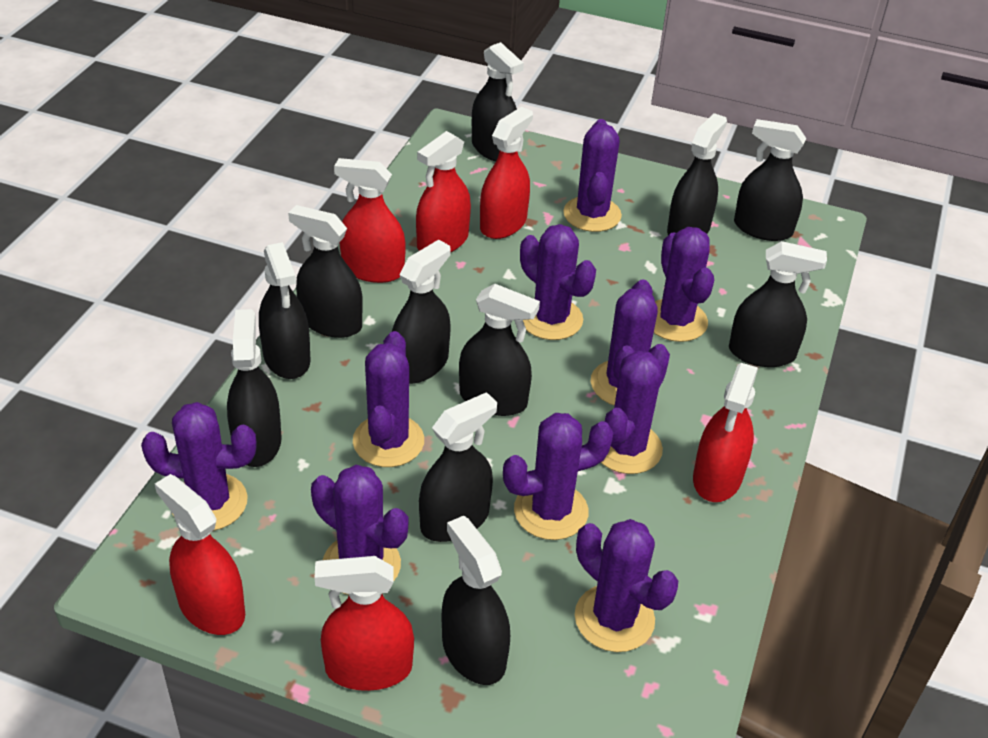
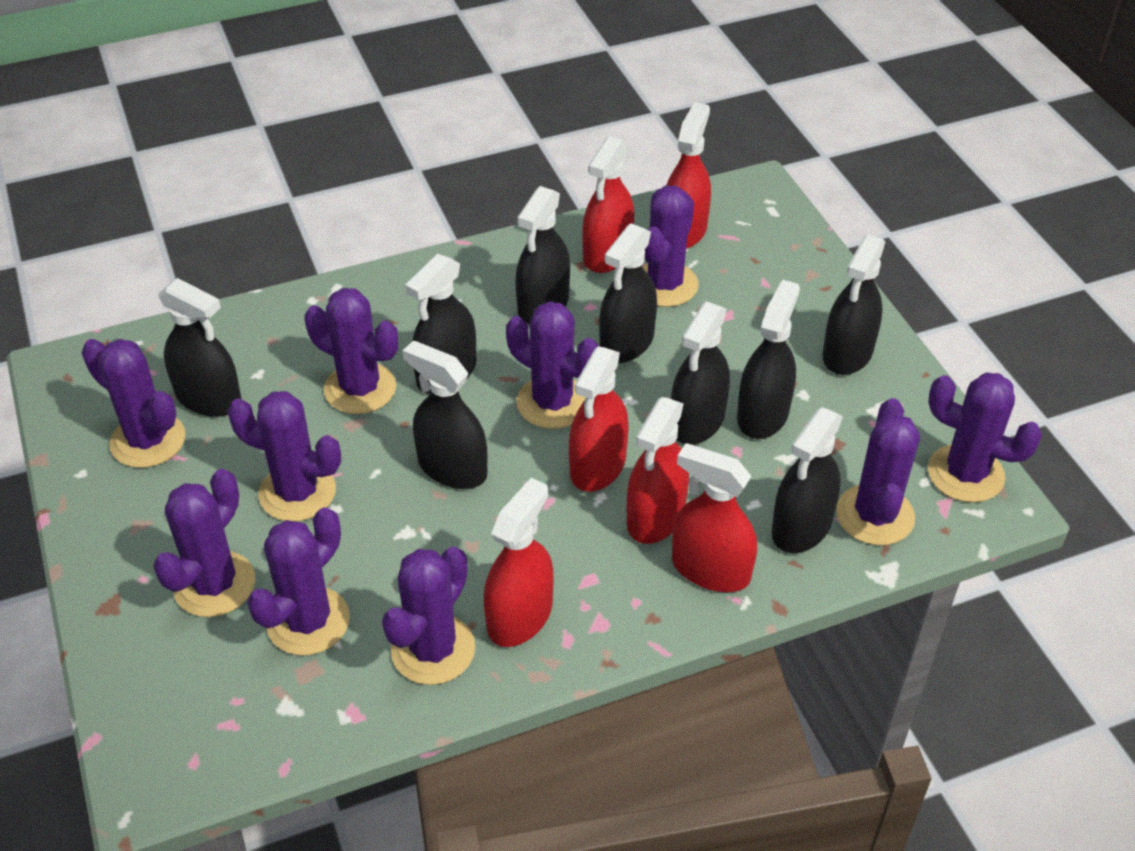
black spray bottle: 11 -> 9

